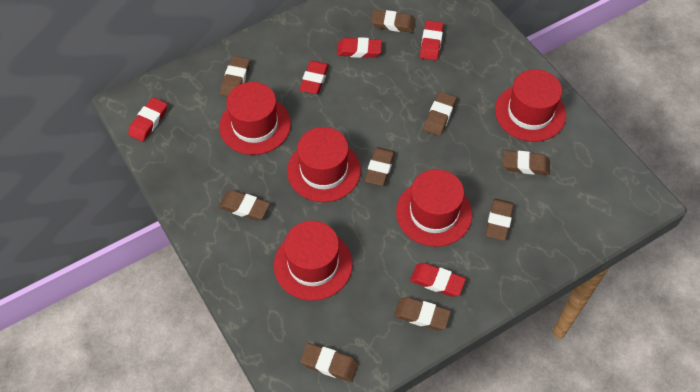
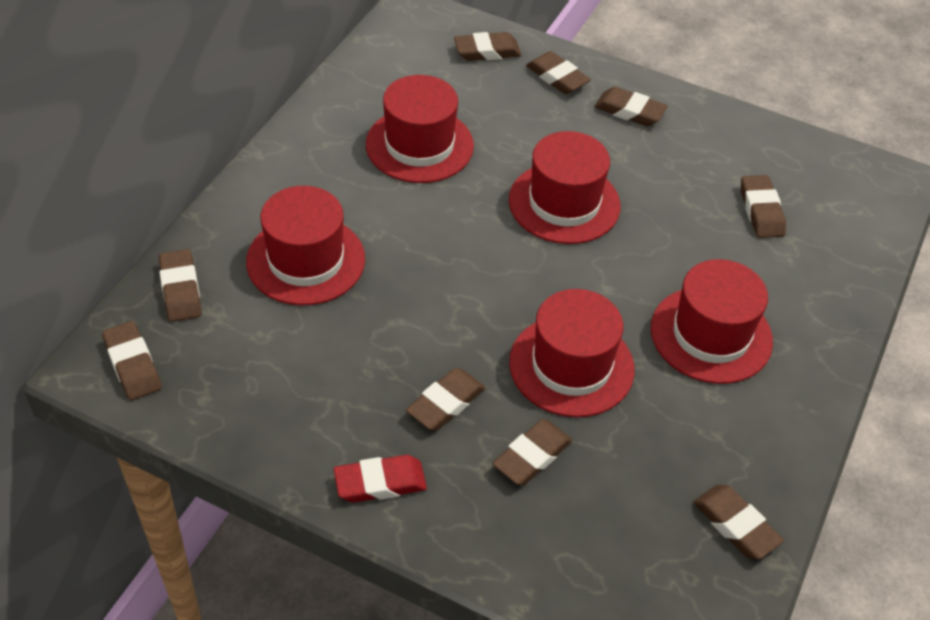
red eraser: 5 -> 1

